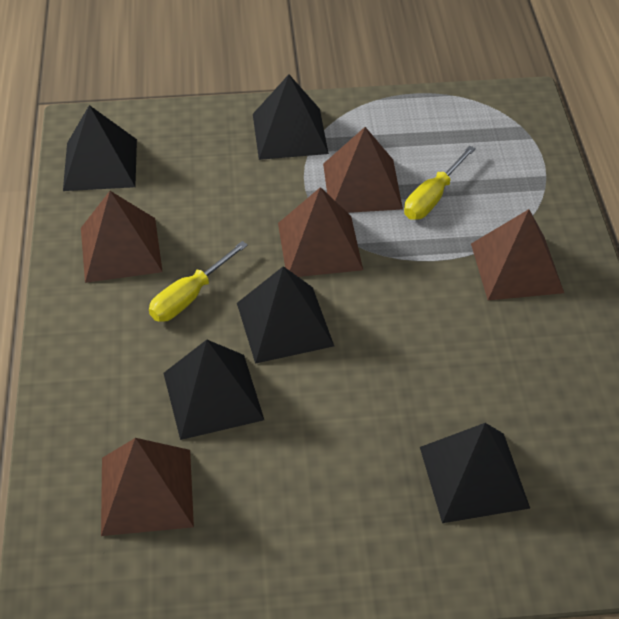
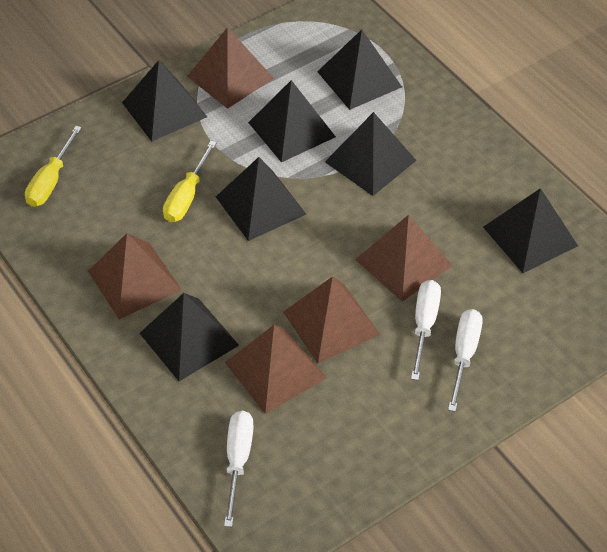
black pyramid: 5 -> 7
white screwdriver: 0 -> 3

